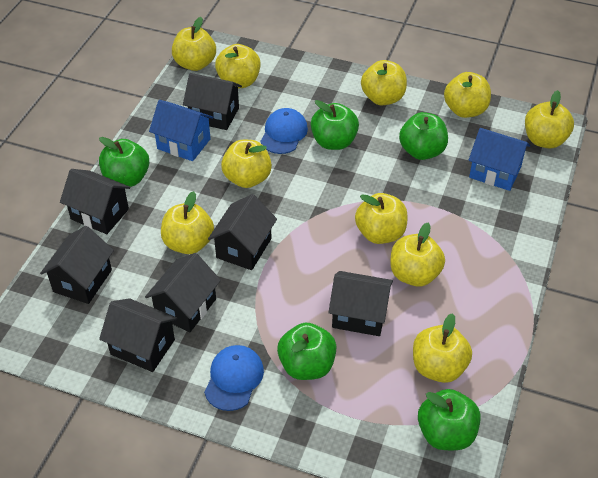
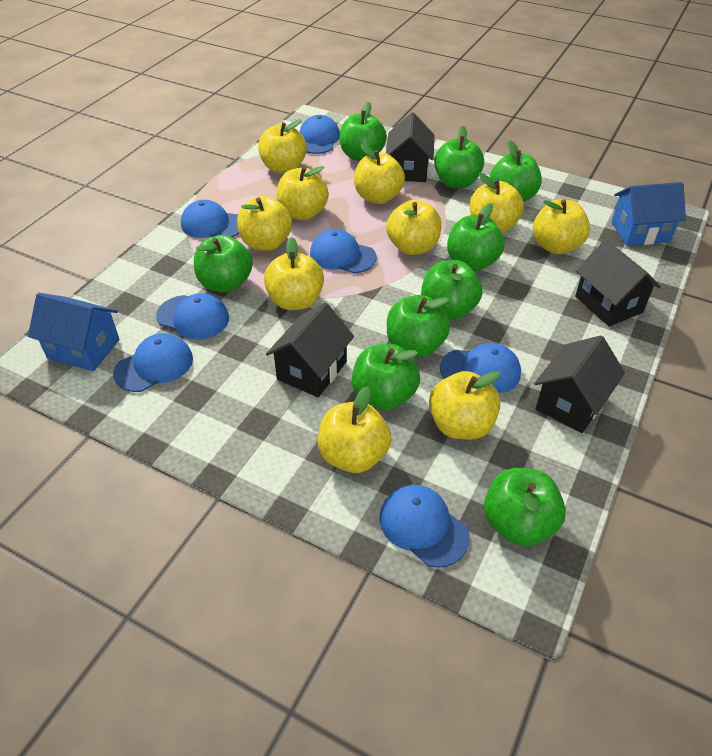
black house: 7 -> 4
blue cap: 2 -> 7
green apple: 5 -> 9

